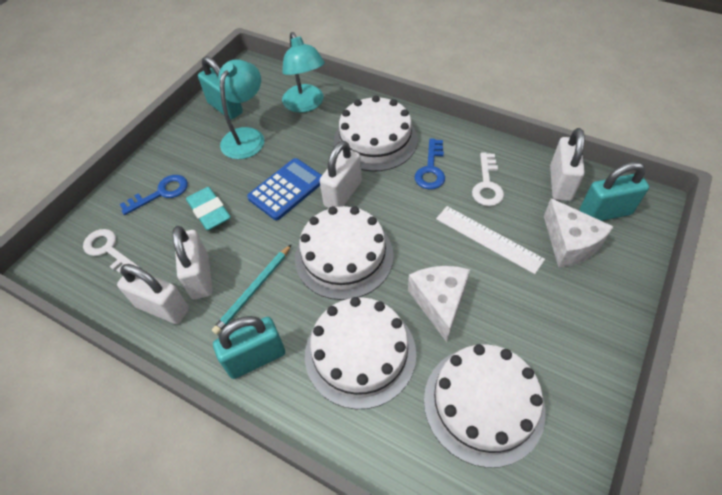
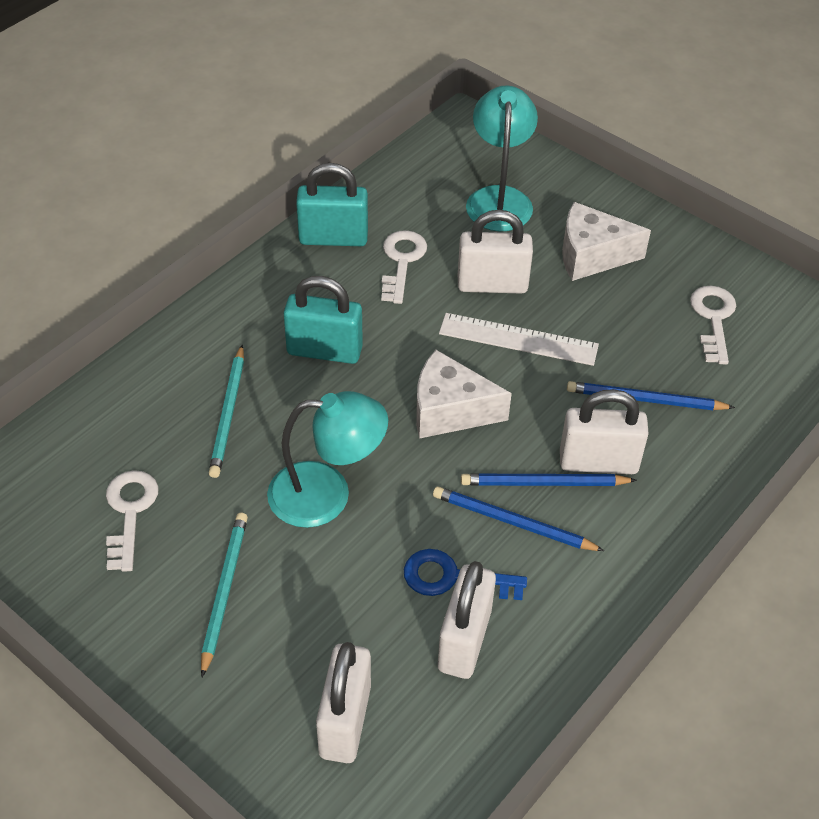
blue calculator: 1 -> 0
blue key: 2 -> 1
blue pencil: 0 -> 3
turquoise eraser: 1 -> 0
turquoise padlock: 3 -> 2
turquoise pencil: 1 -> 2
white cake: 4 -> 0
white key: 2 -> 3

